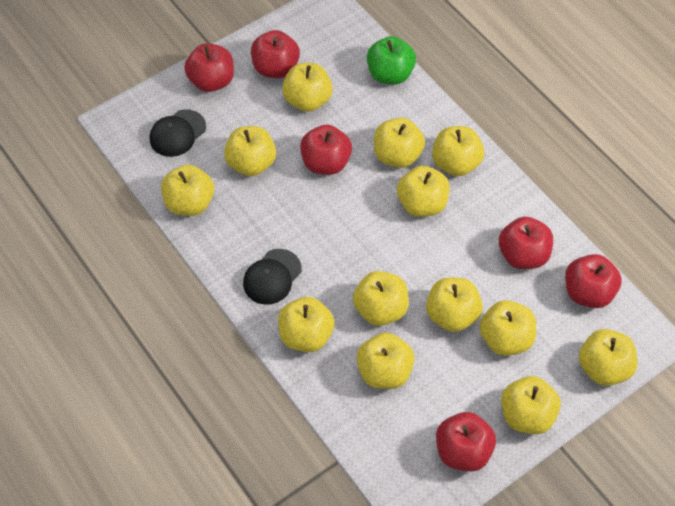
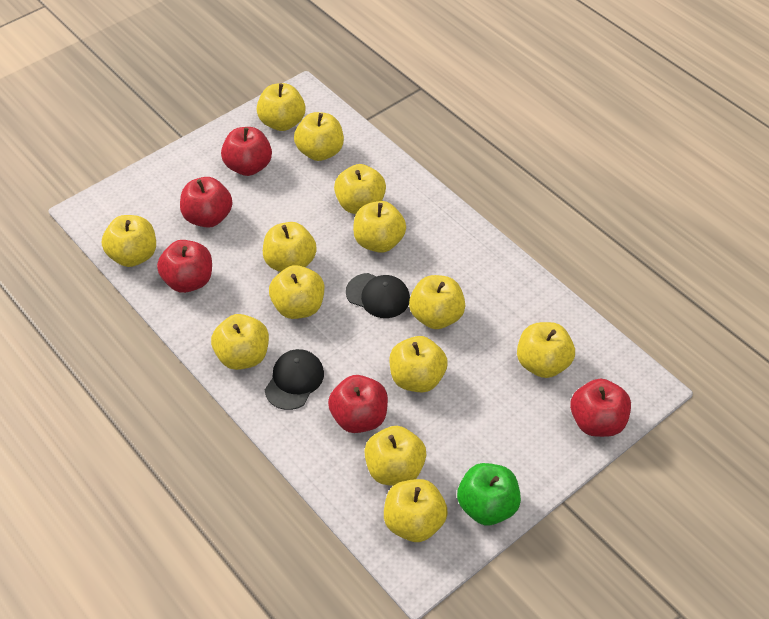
red apple: 6 -> 5

